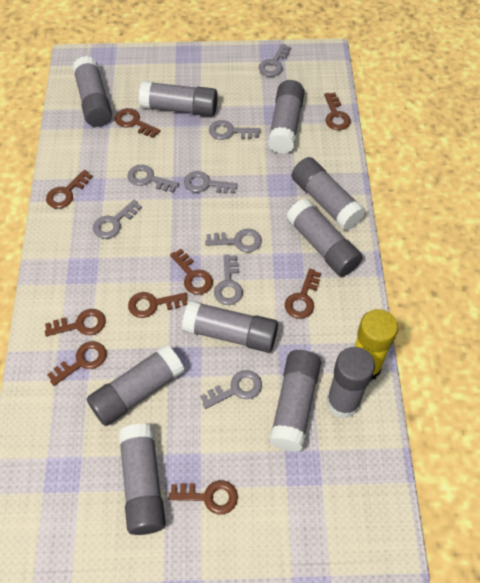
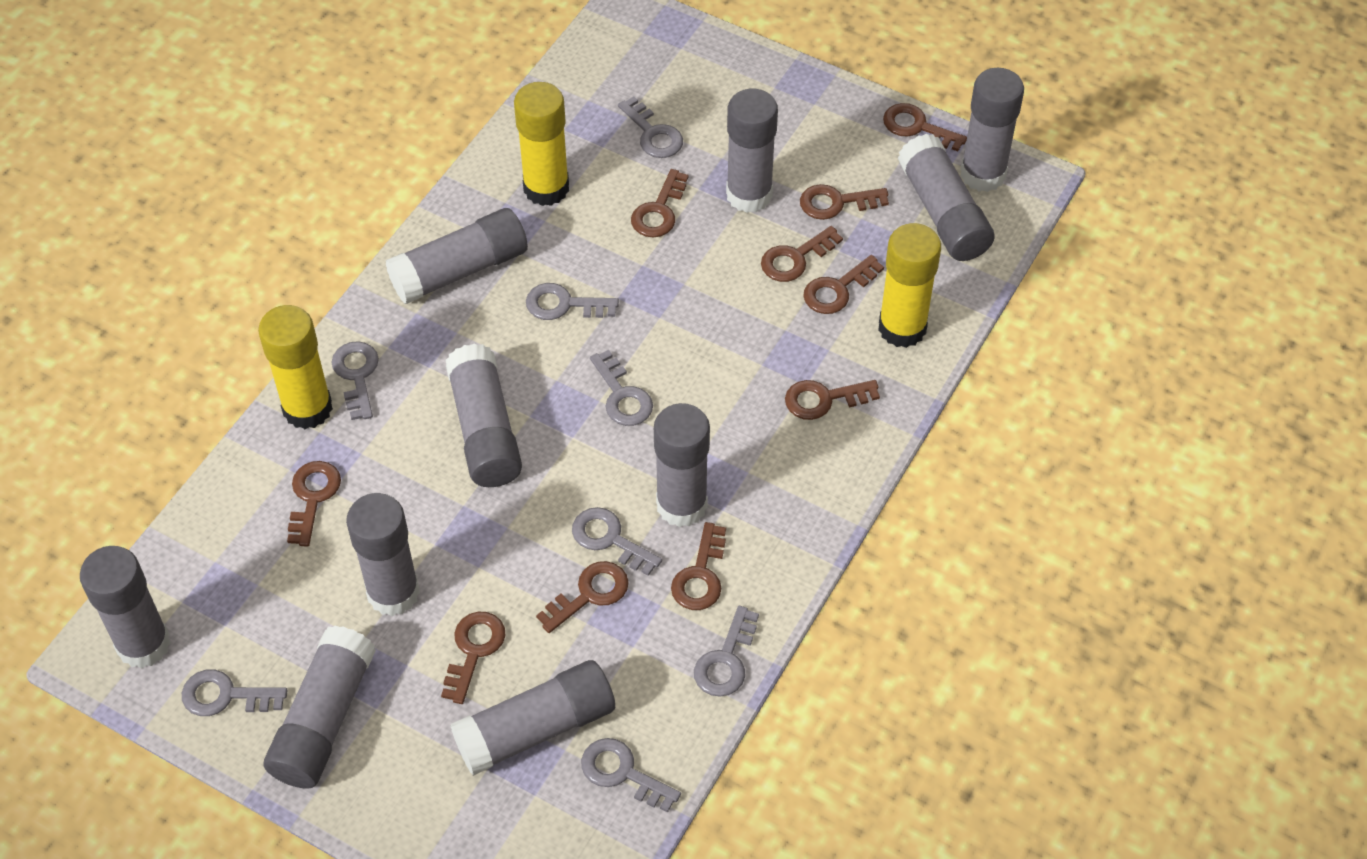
brown key: 9 -> 10
yellow glue stick: 1 -> 3

